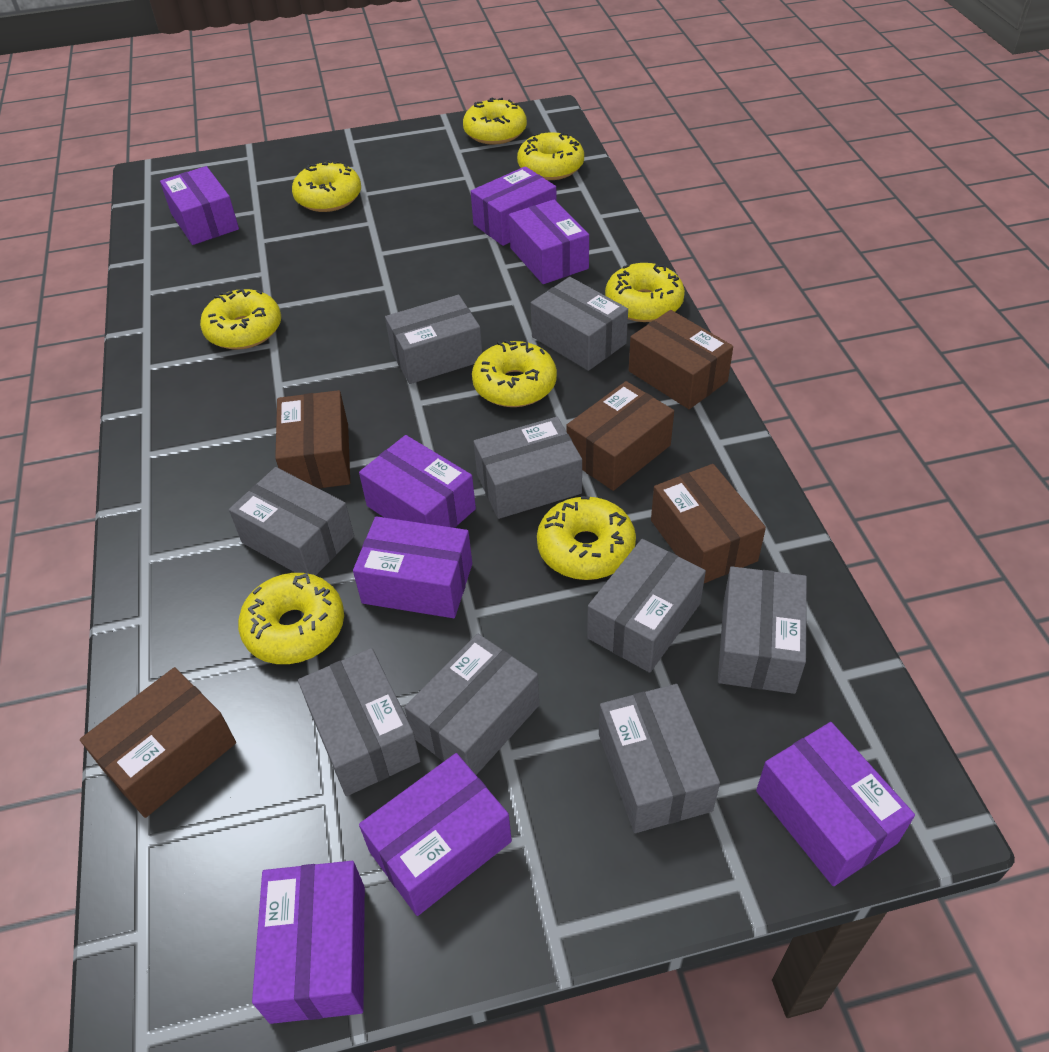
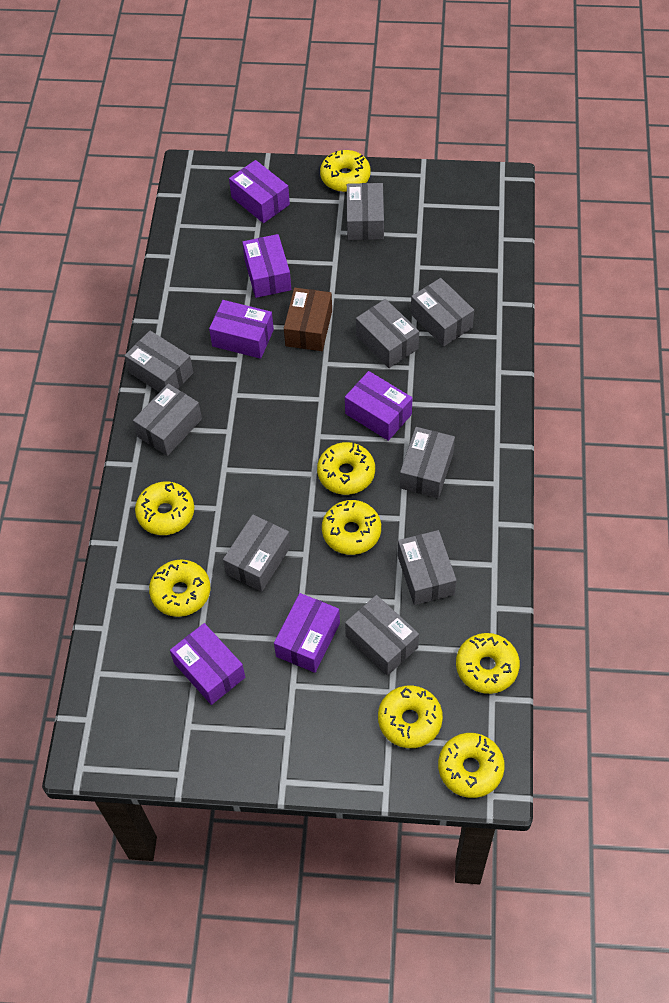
brown box: 5 -> 1
purple box: 8 -> 6

